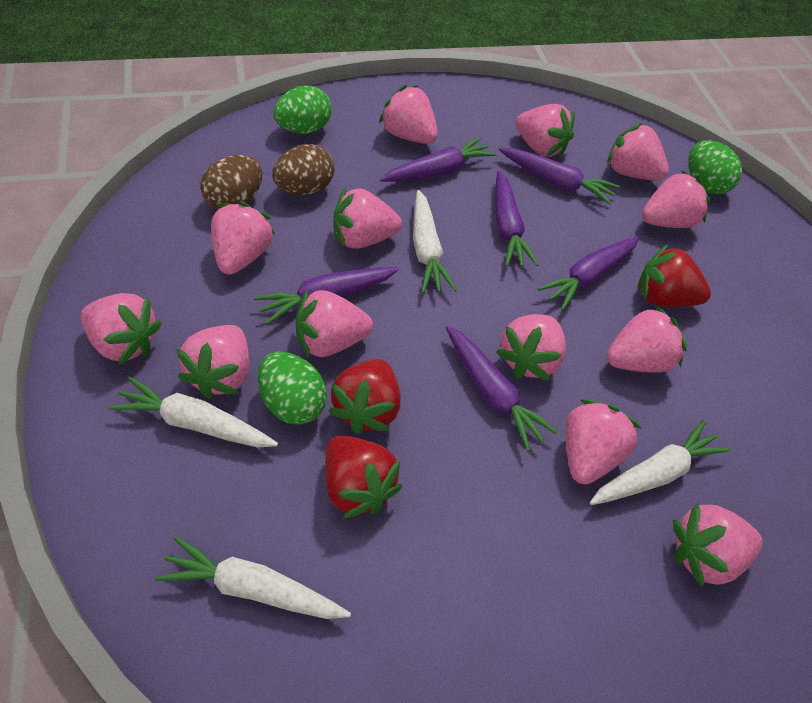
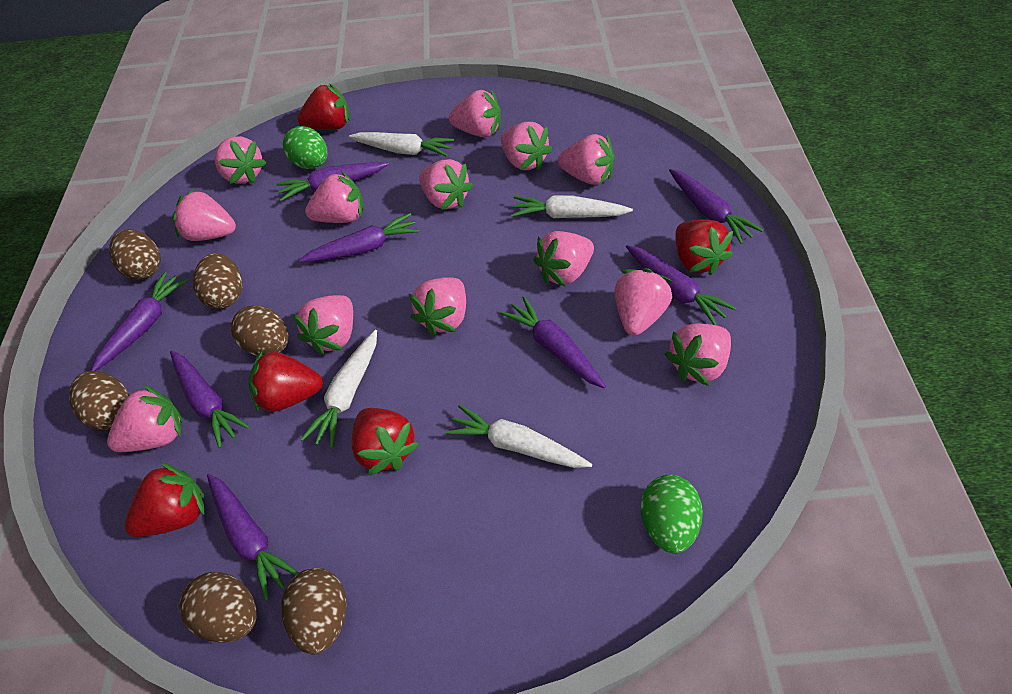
brown egg: 2 -> 6
green egg: 3 -> 2
purple carrot: 6 -> 8
red strawberry: 3 -> 5

